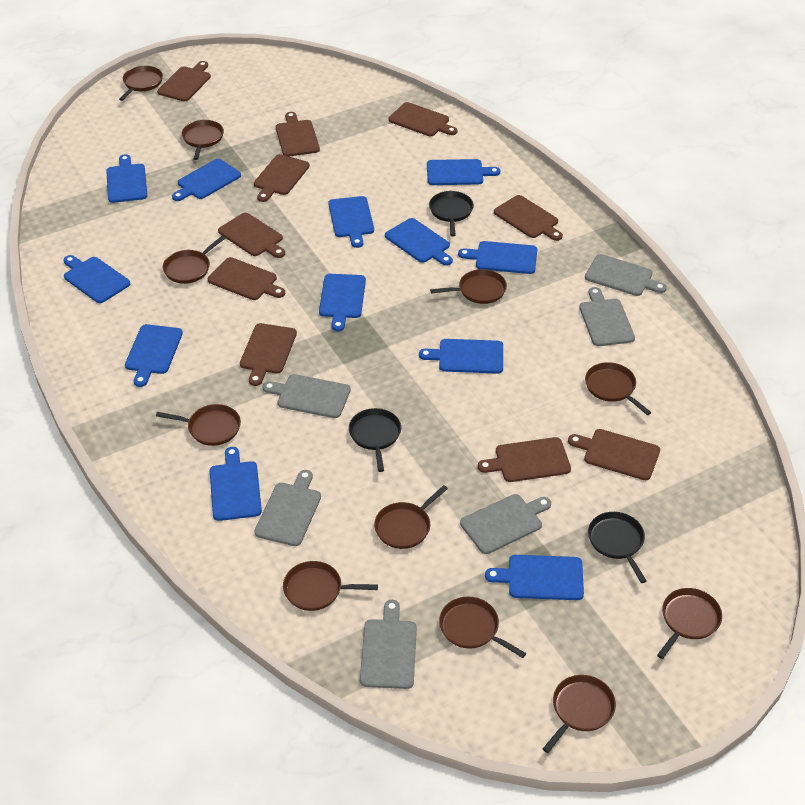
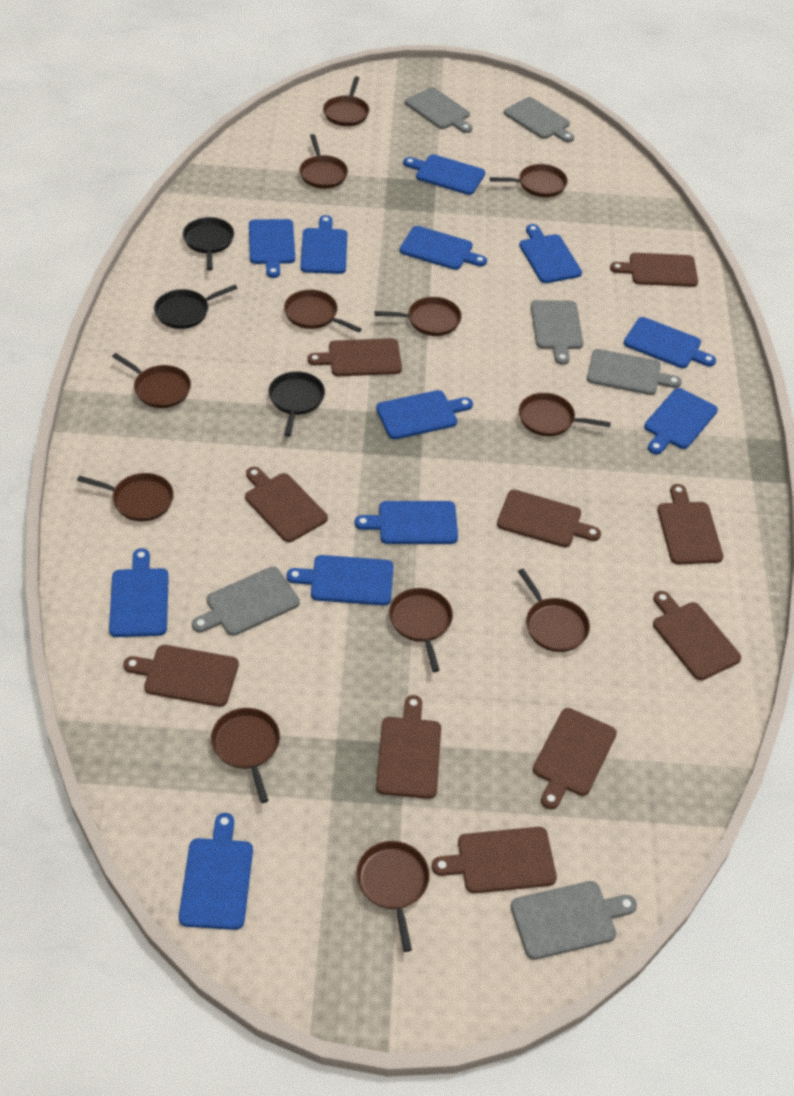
brown pan: 11 -> 12

